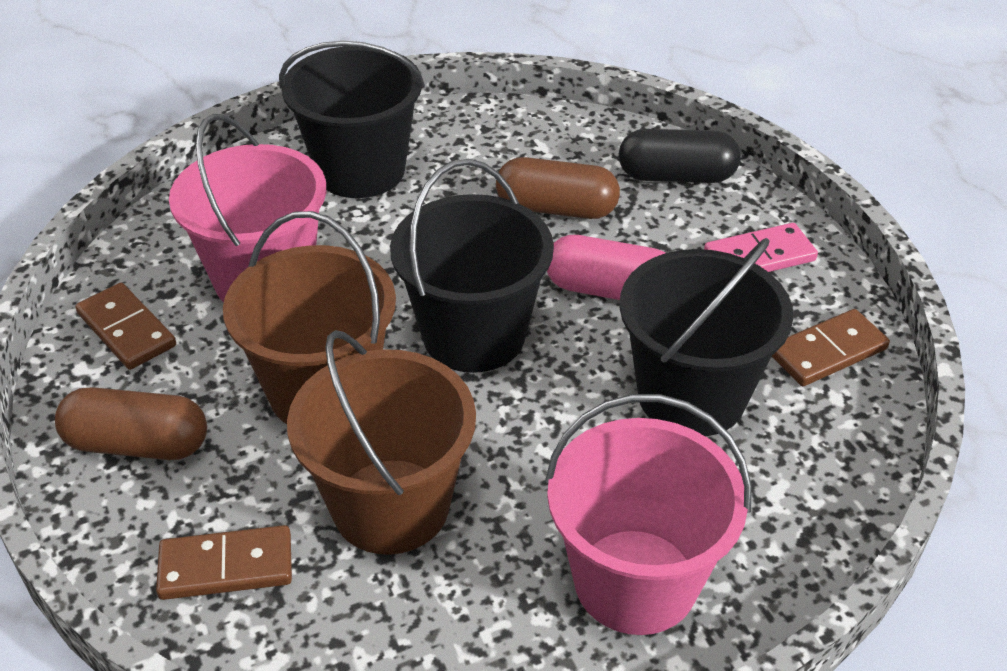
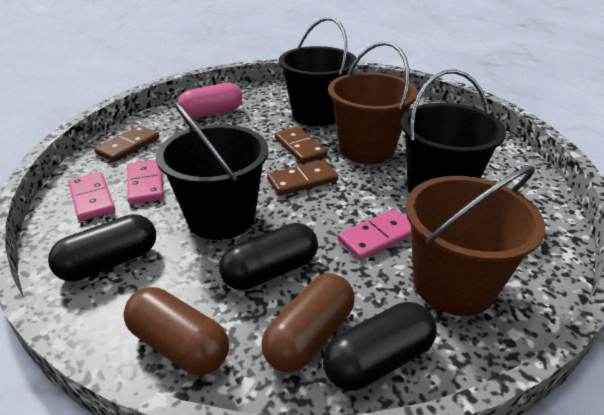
black capsule: 1 -> 3
pink bucket: 2 -> 0
pink domino: 1 -> 3

